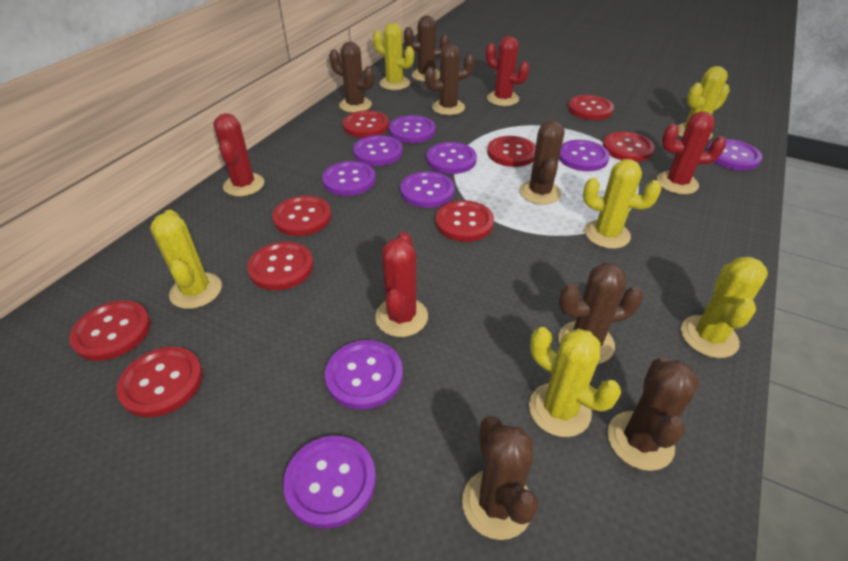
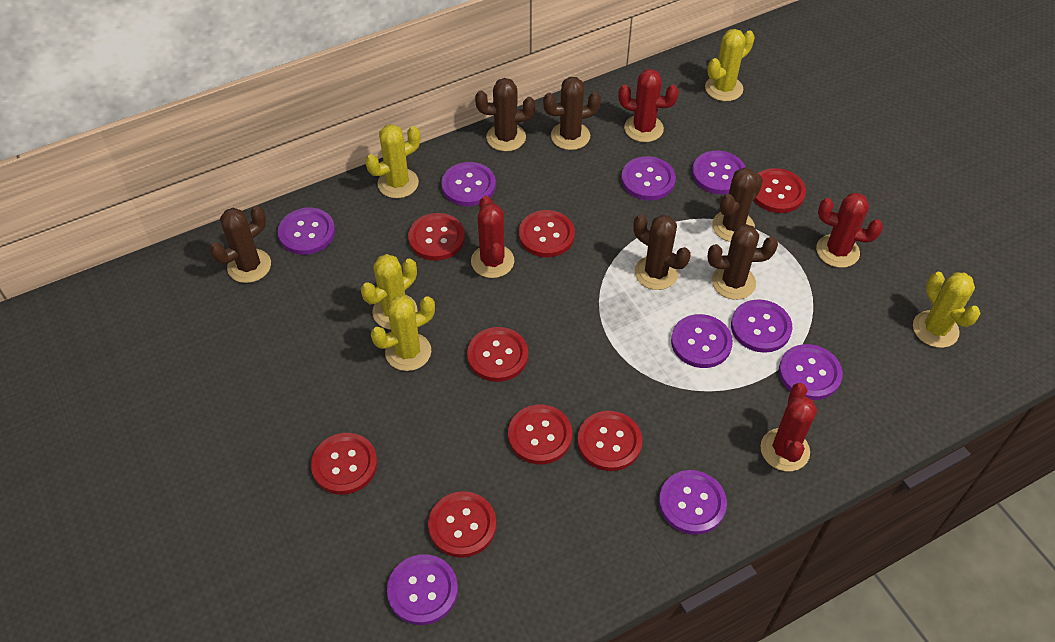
brown cactus: 7 -> 6
red button: 9 -> 8
yellow cactus: 6 -> 5

